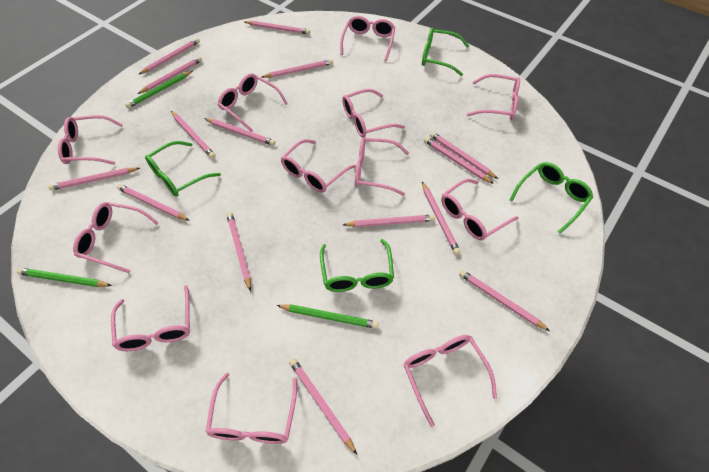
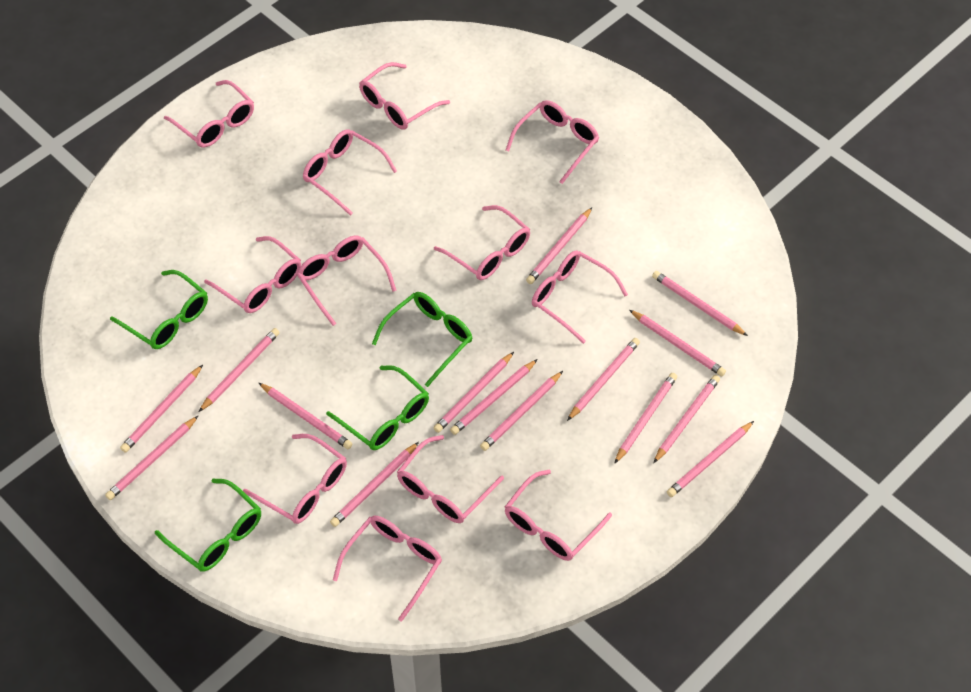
green pencil: 3 -> 0

